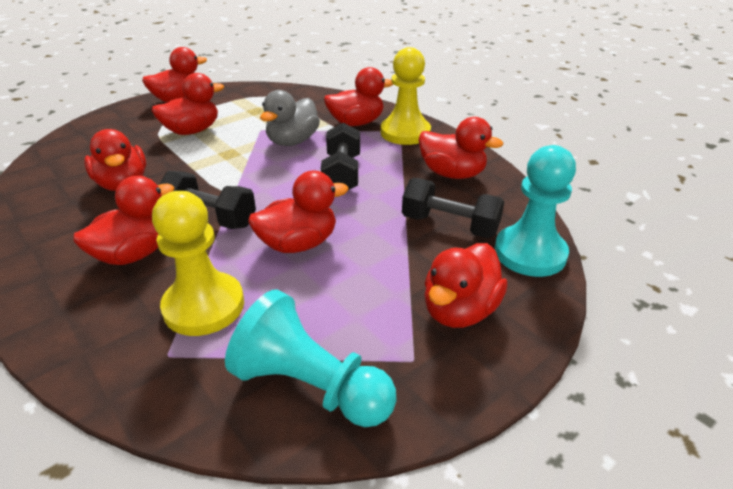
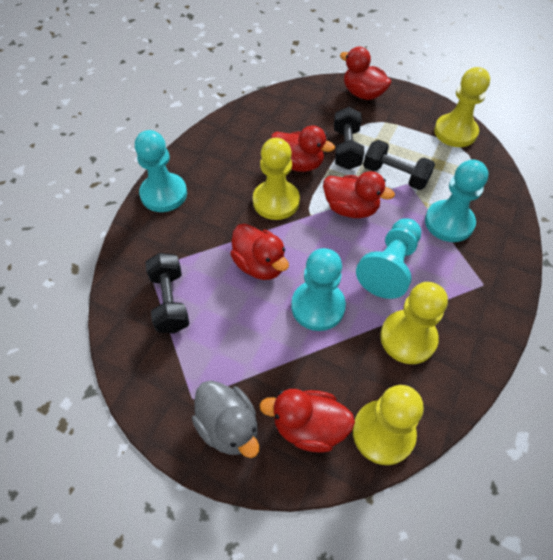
red duck: 8 -> 5
turquoise pawn: 2 -> 4
yellow pawn: 2 -> 4

